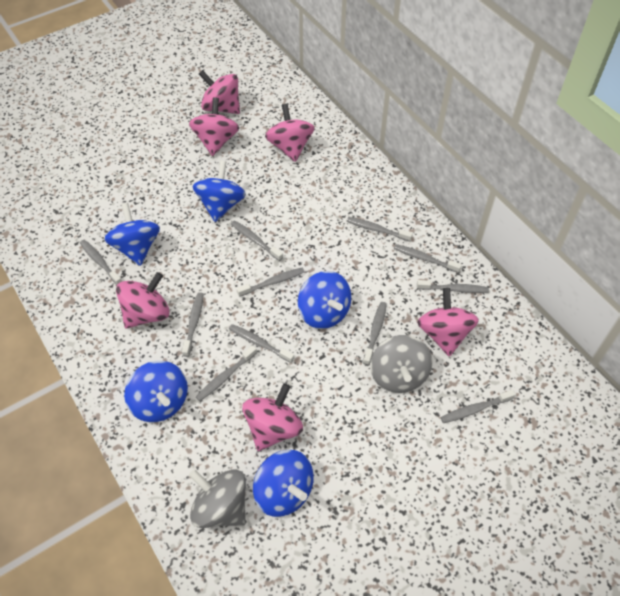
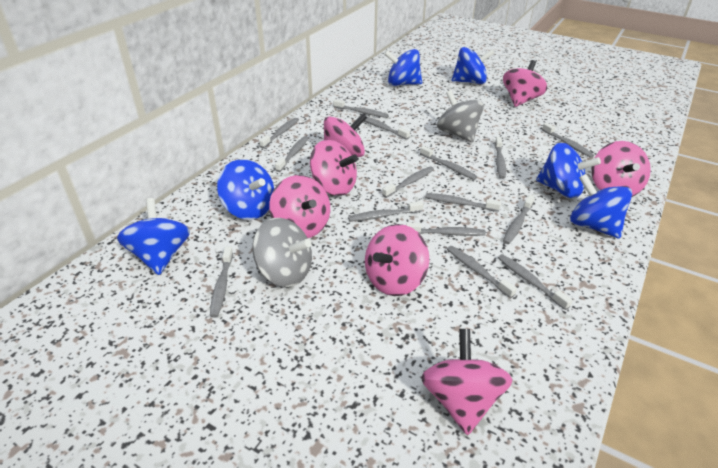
blue spinning top: 5 -> 6
grey toothbrush: 11 -> 15
pink spinning top: 6 -> 7

